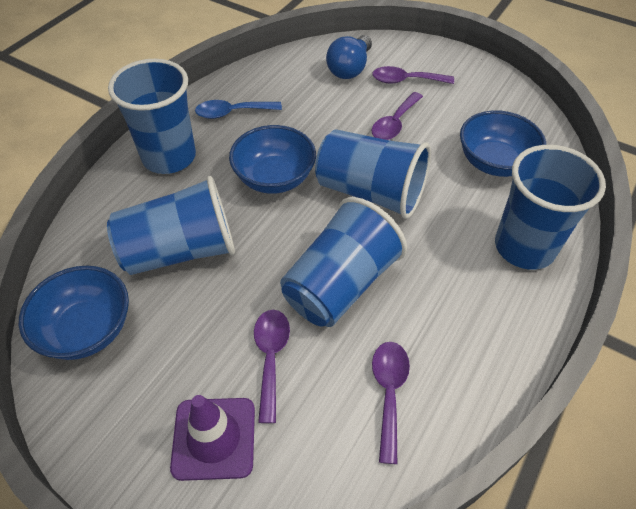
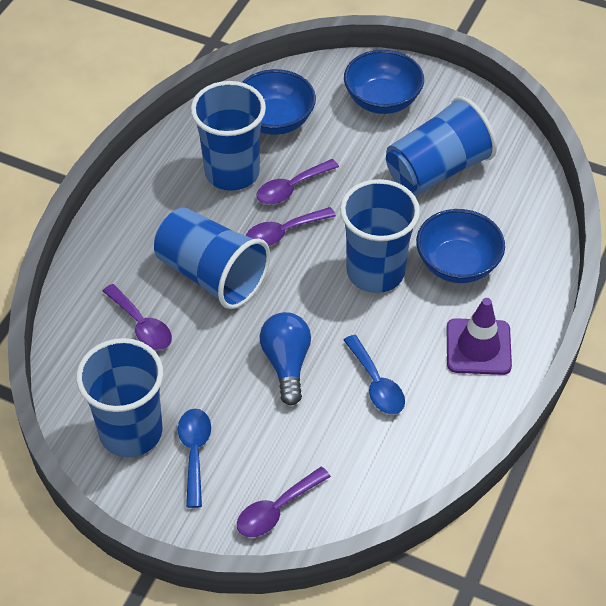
blue spoon: 1 -> 2

